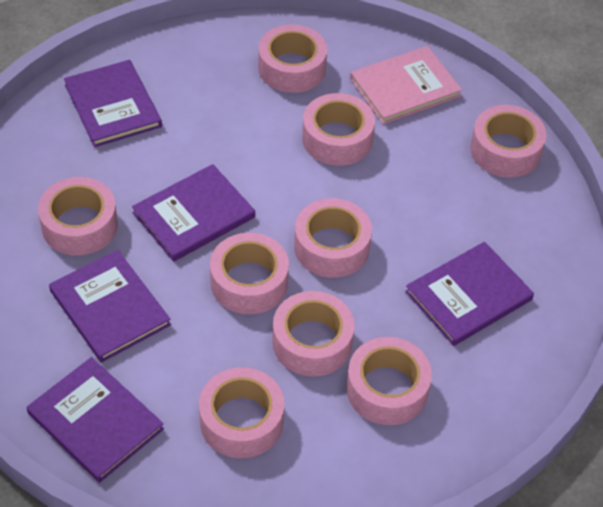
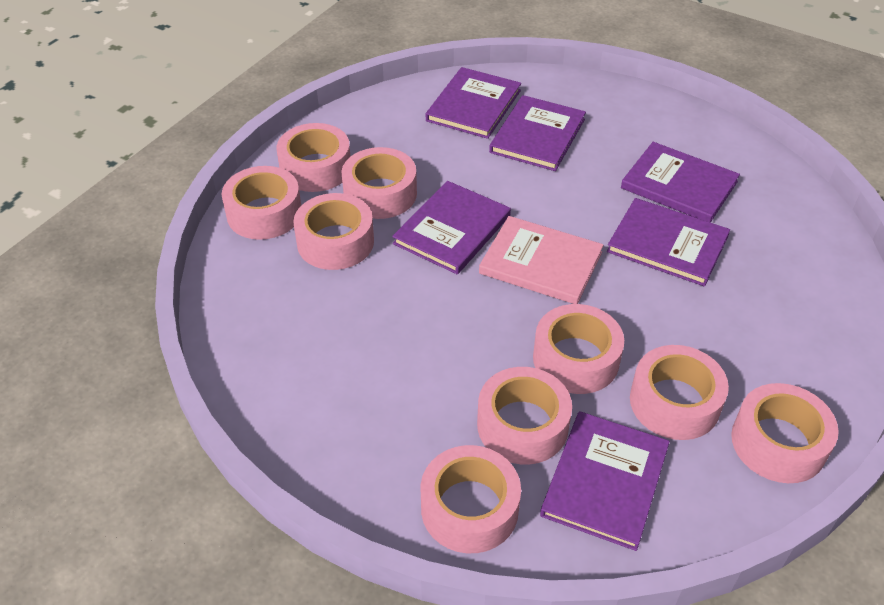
purple book: 5 -> 6

